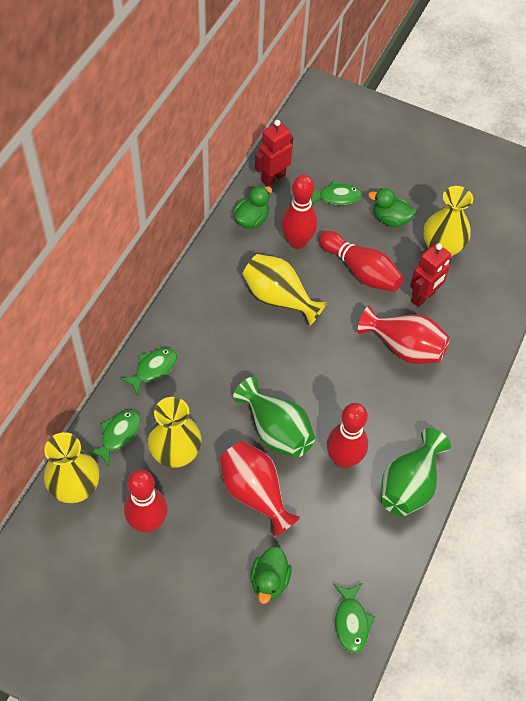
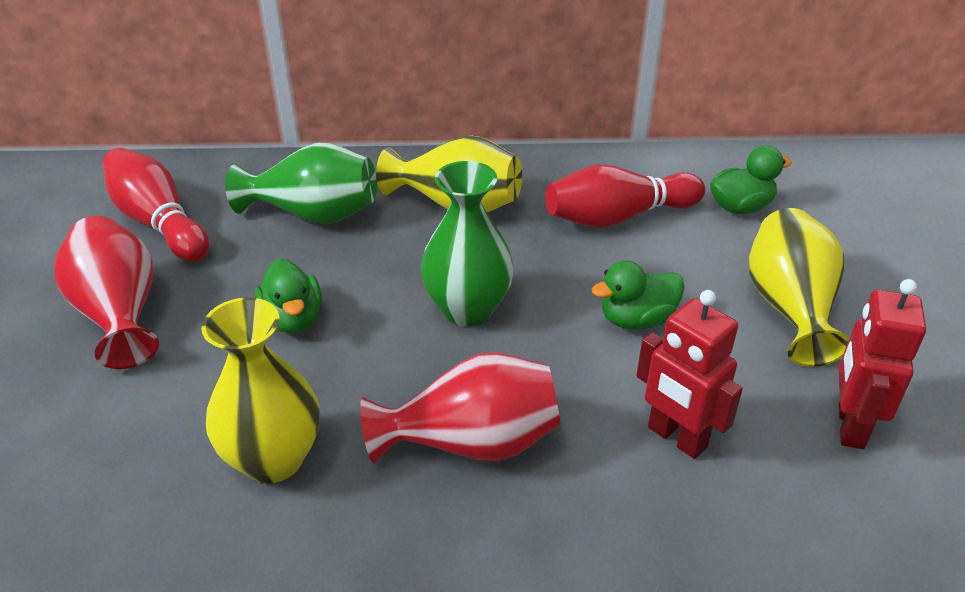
green fish: 4 -> 0
red bowling pin: 4 -> 2
yellow vase: 4 -> 3

